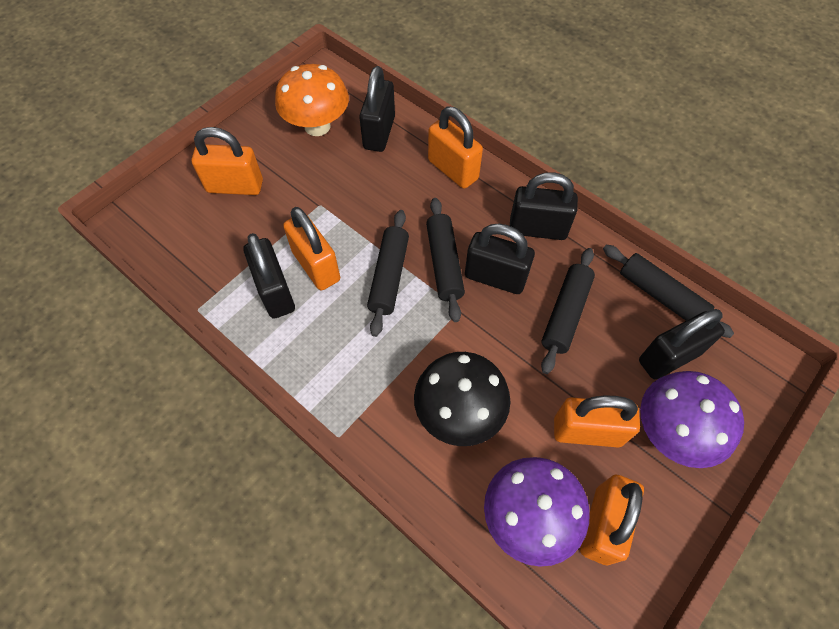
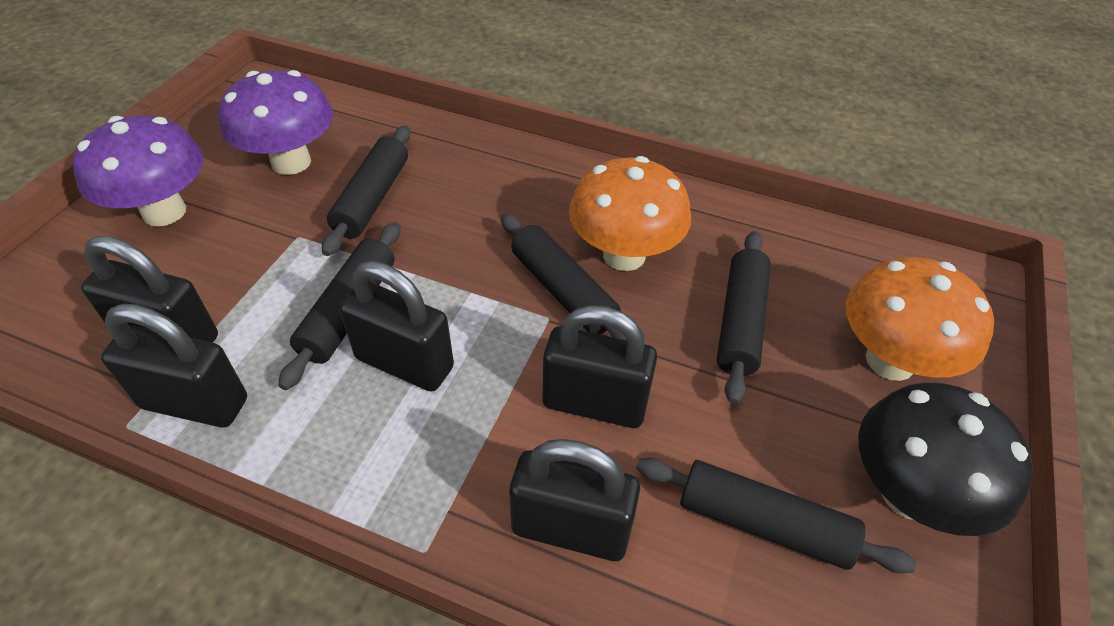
black rolling pin: 4 -> 5
orange mushroom: 1 -> 2
orange padlock: 5 -> 0

